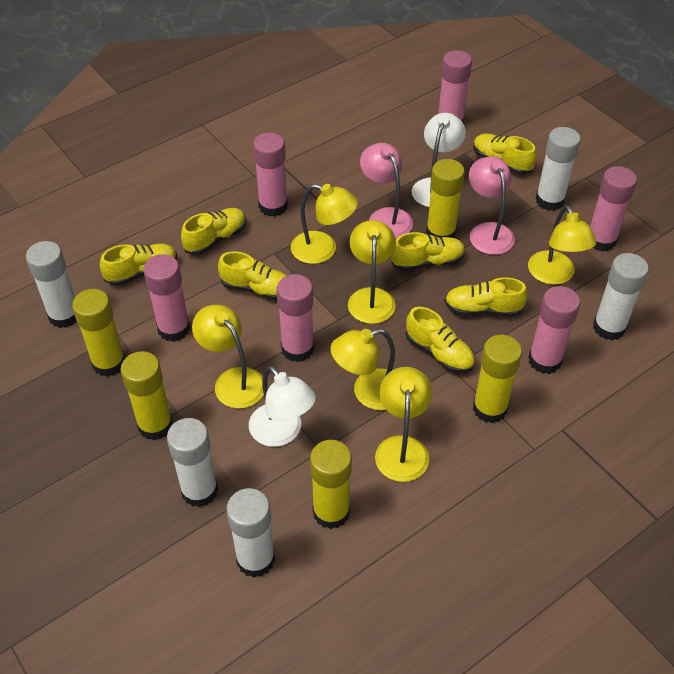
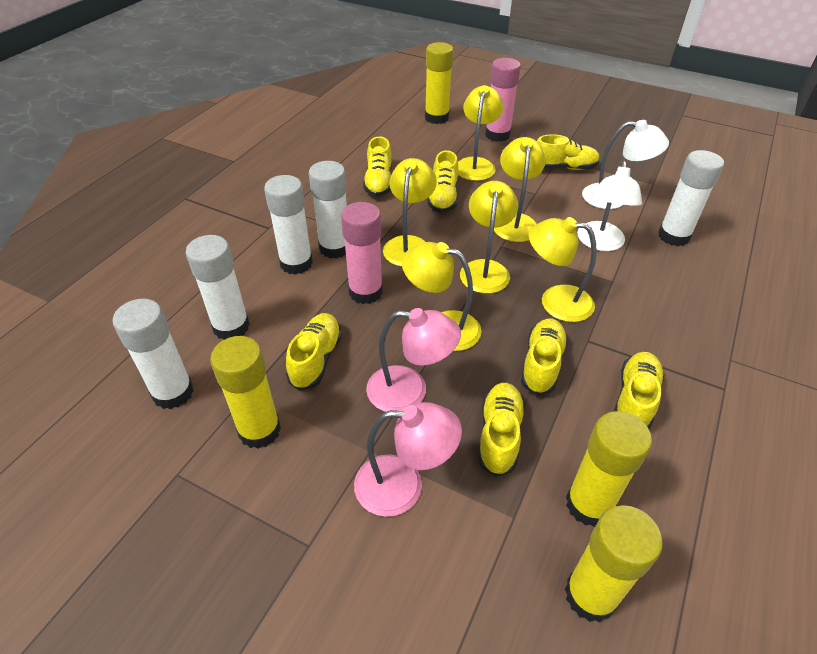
pink glue stick: 6 -> 2
yellow glue stick: 5 -> 4

